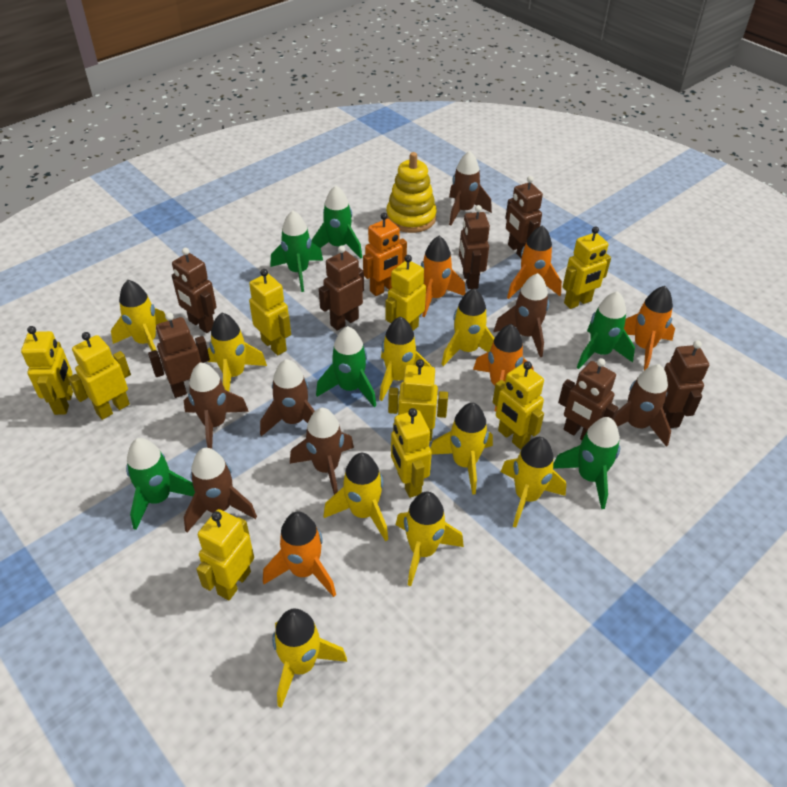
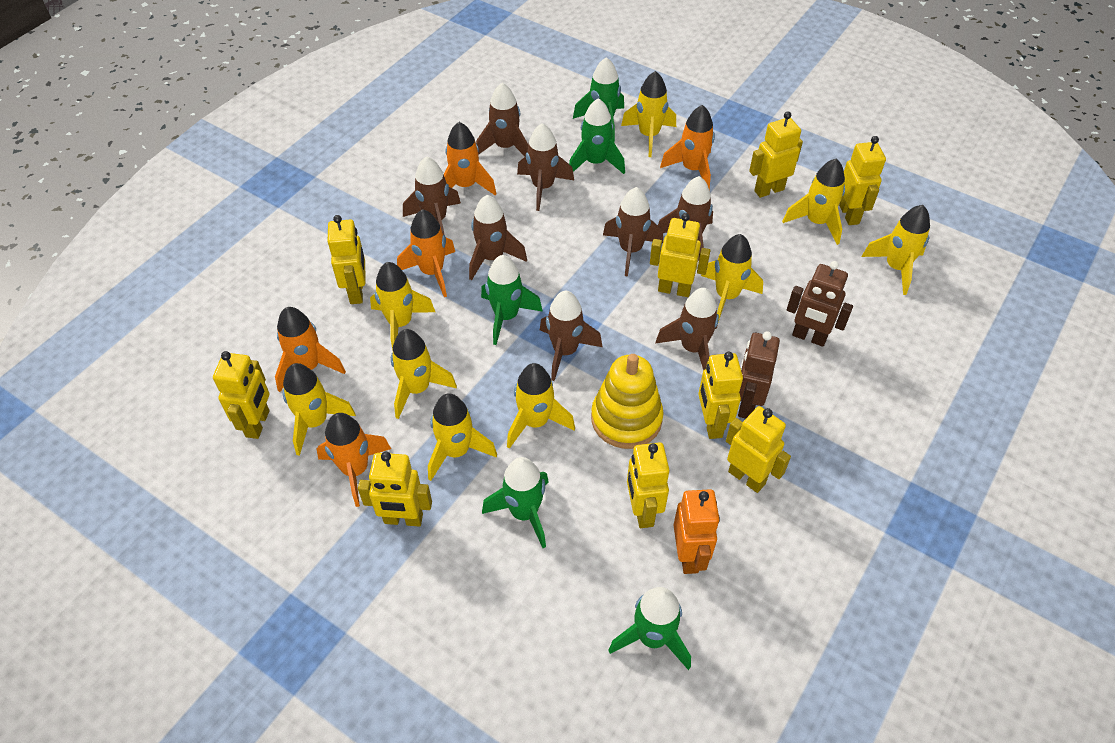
brown robot: 7 -> 2
brown rocket: 7 -> 8
green rocket: 6 -> 5

